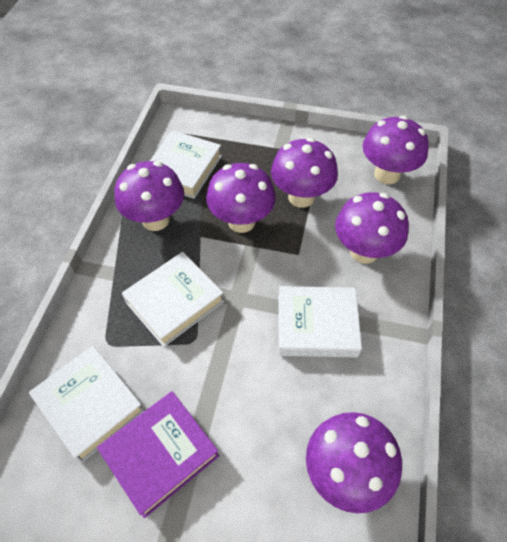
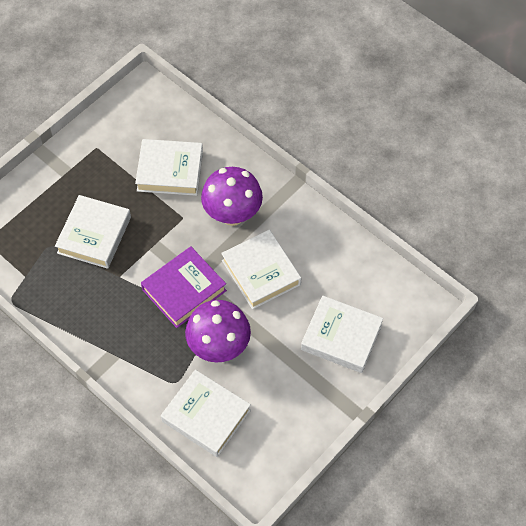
purple mushroom: 6 -> 2
white book: 4 -> 5

